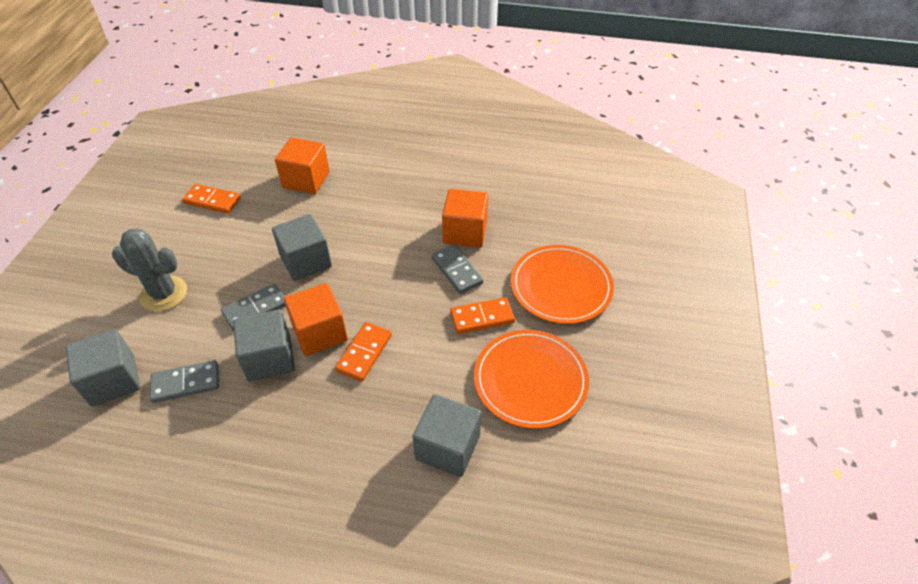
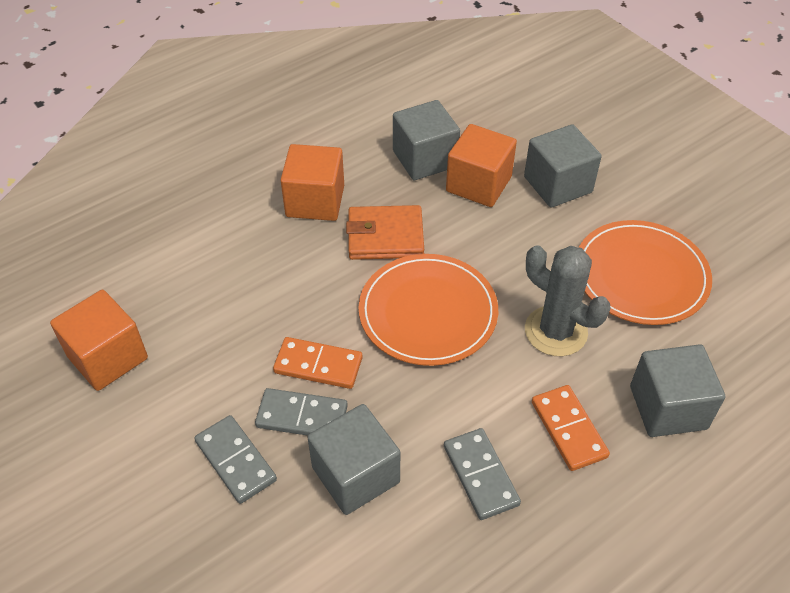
orange domino: 3 -> 2
orange wallet: 0 -> 1

